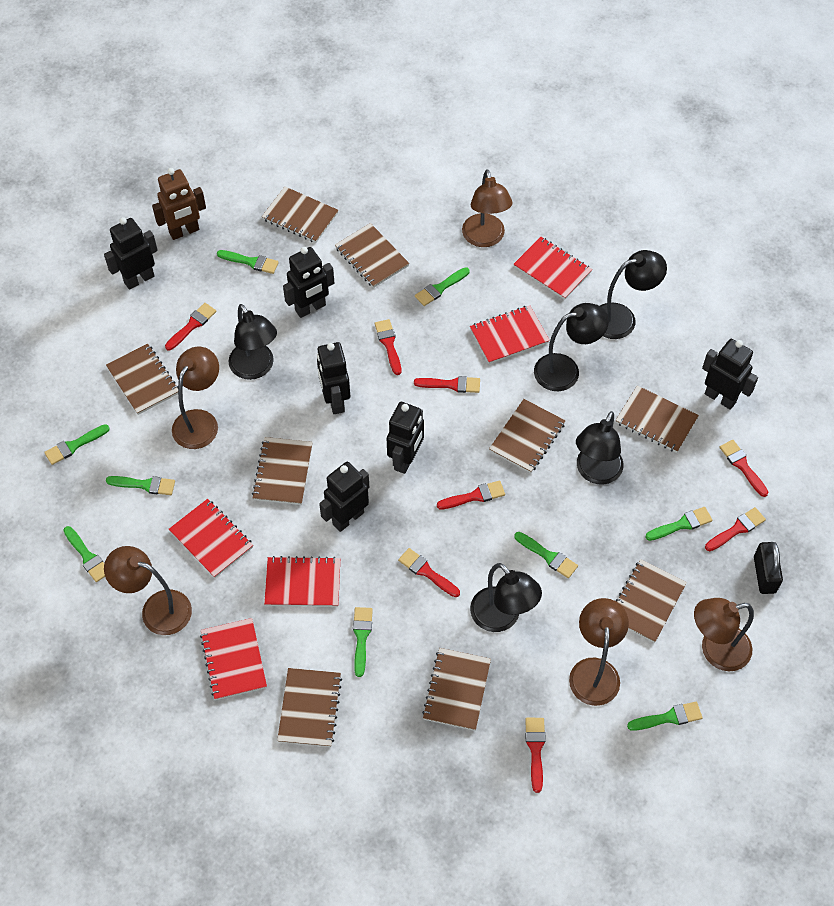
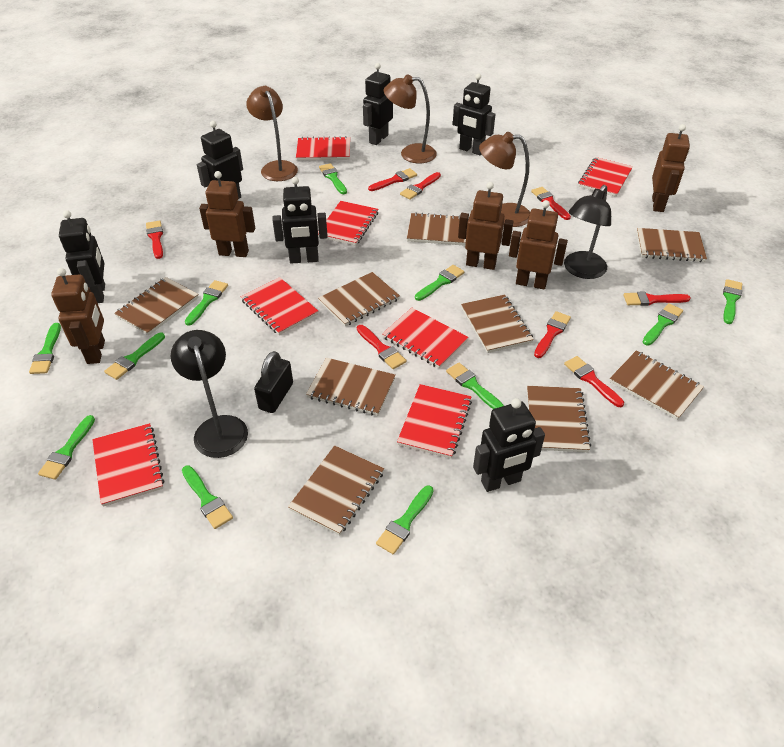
black lamp: 5 -> 2
brown lamp: 5 -> 3
brown robot: 1 -> 5
green brush: 9 -> 11
red notebook: 5 -> 7

